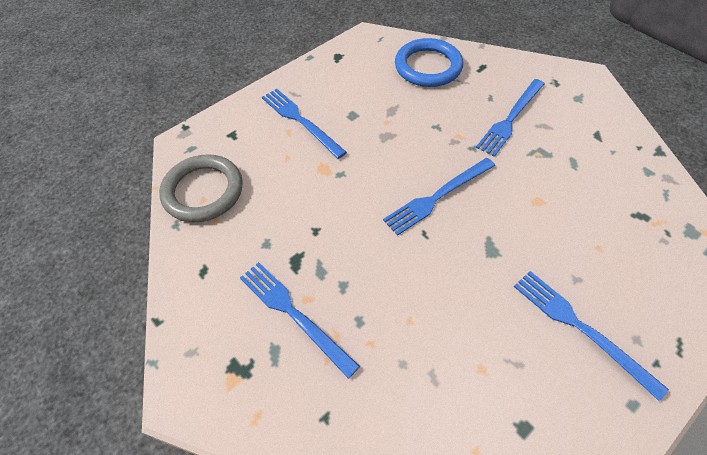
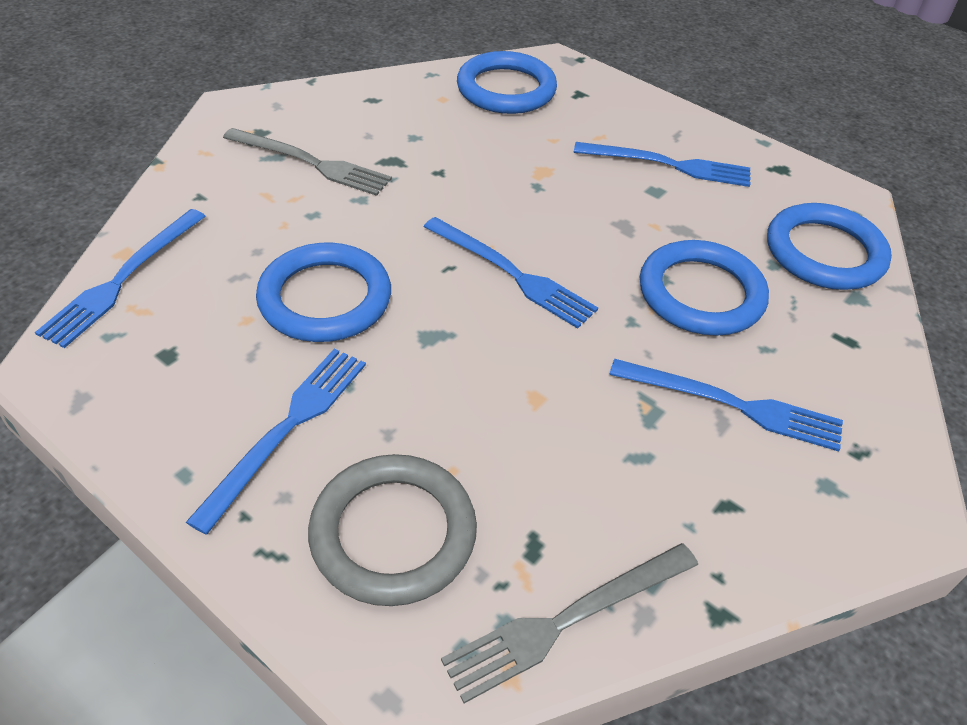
blue ring: 1 -> 4
grey fork: 0 -> 2

